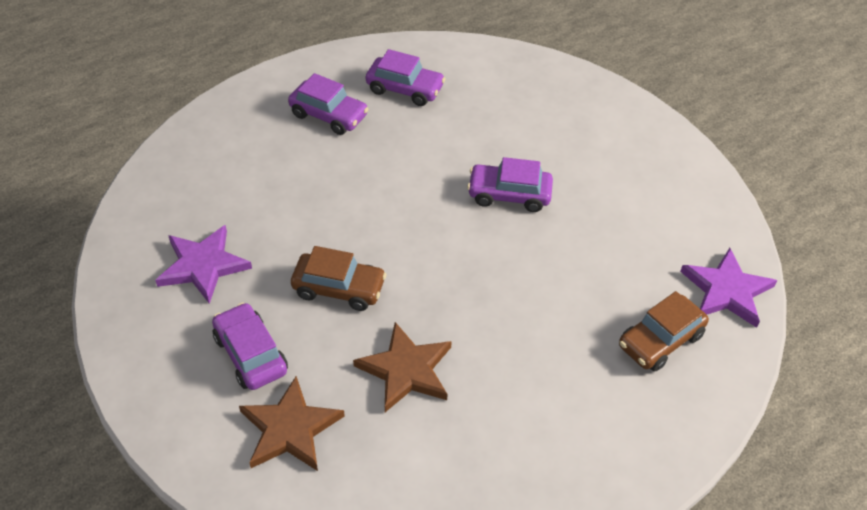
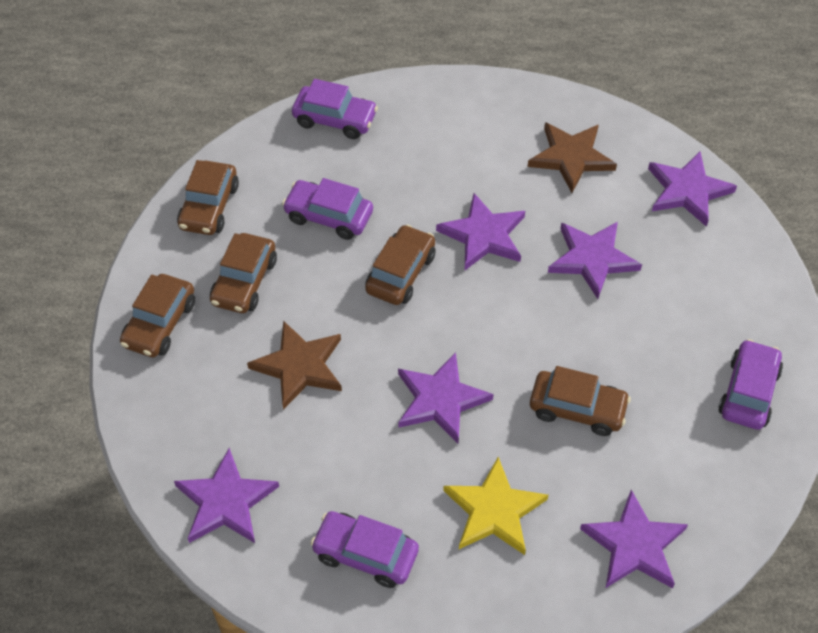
brown car: 2 -> 5
purple star: 2 -> 6
yellow star: 0 -> 1

